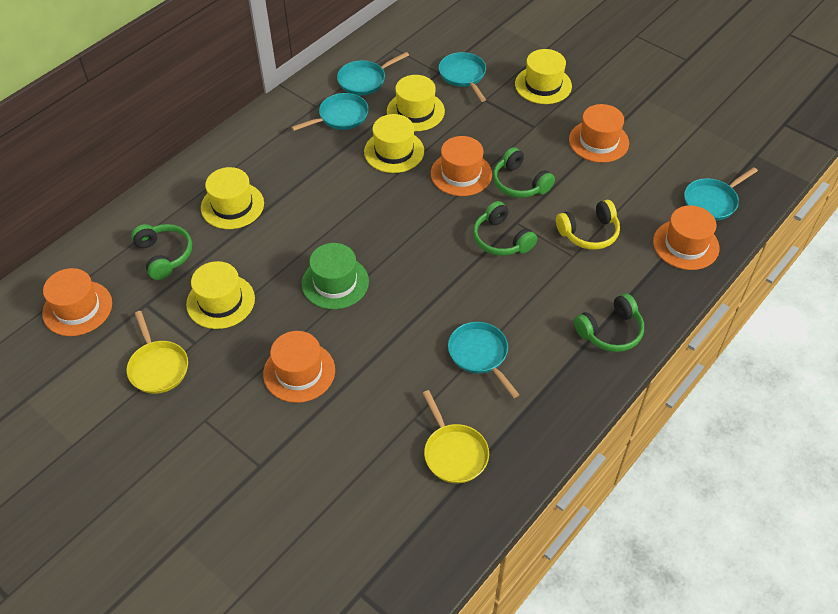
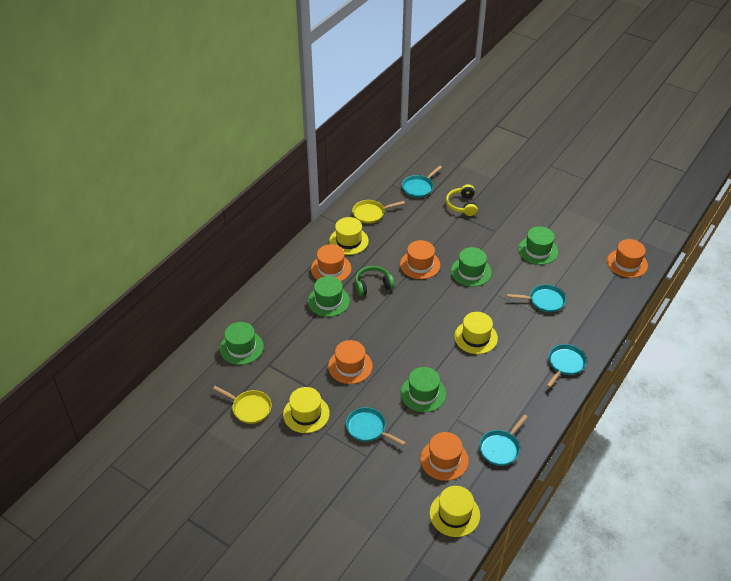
green hat: 1 -> 5
green headphones: 4 -> 1
yellow hat: 5 -> 4

